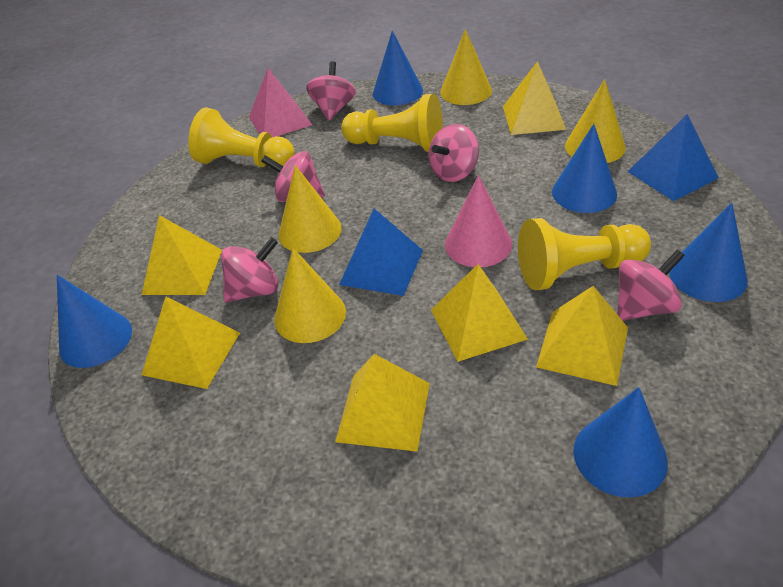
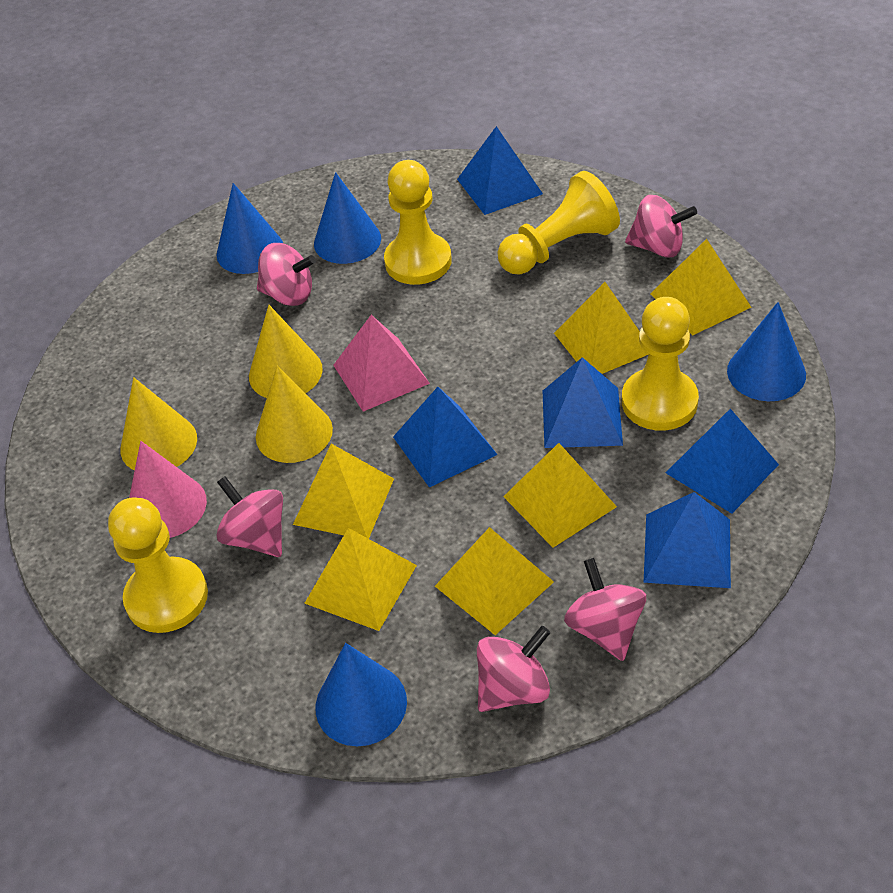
blue cone: 5 -> 4
blue pyramid: 2 -> 5
yellow cone: 4 -> 3
yellow pawn: 3 -> 4

